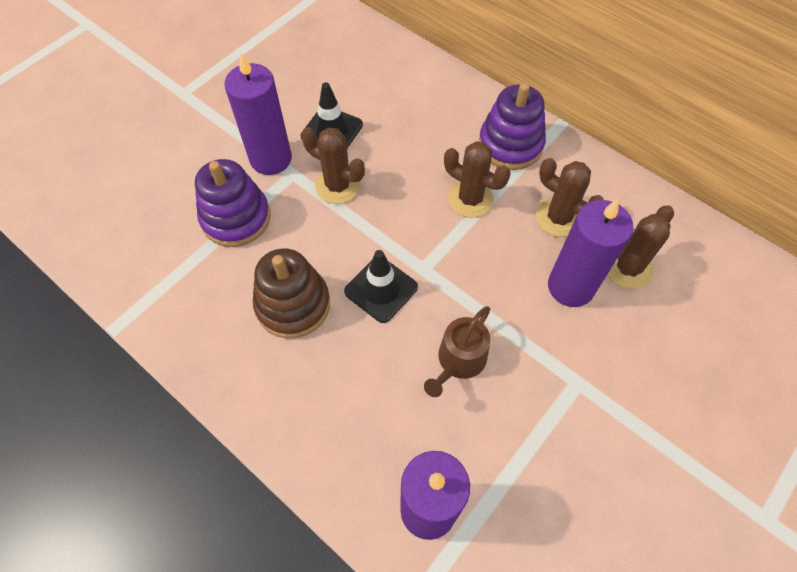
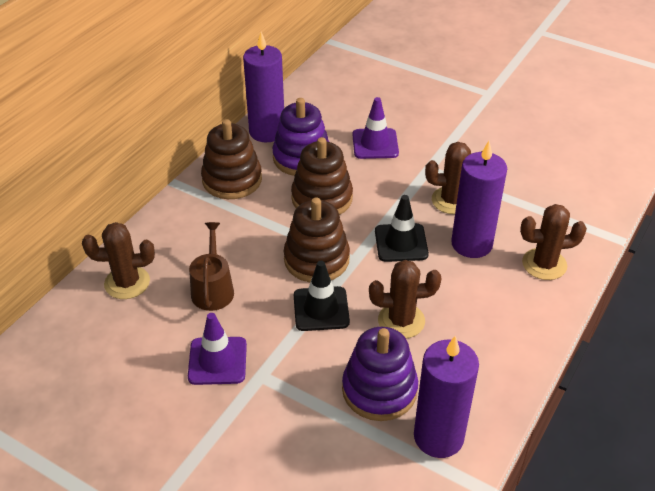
brown stacking toy: 1 -> 3
purple traffic cone: 0 -> 2

